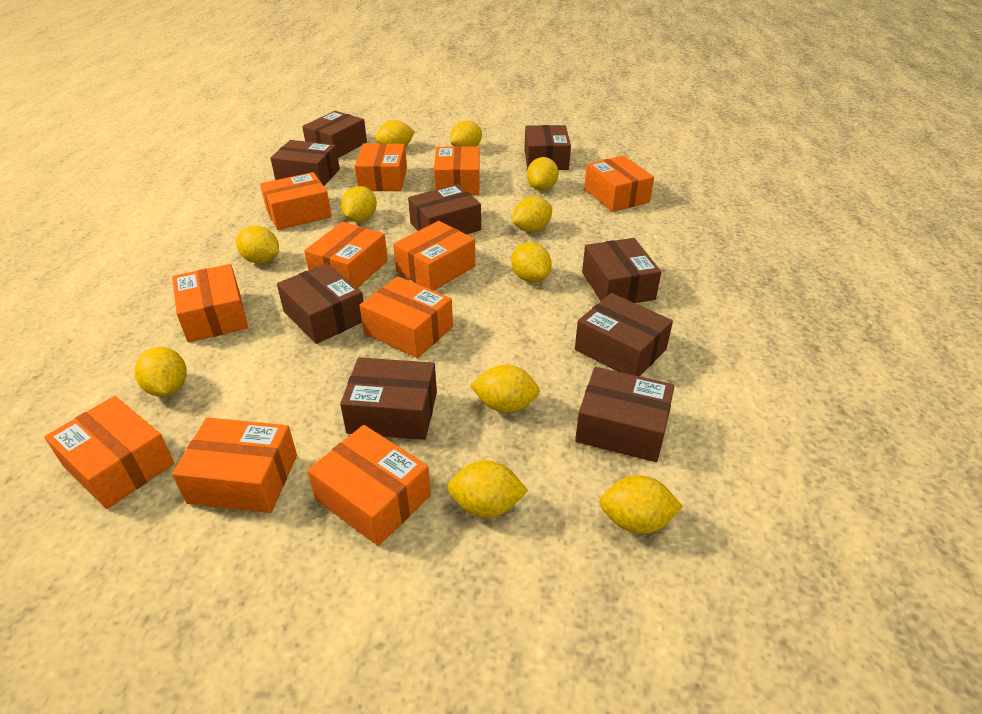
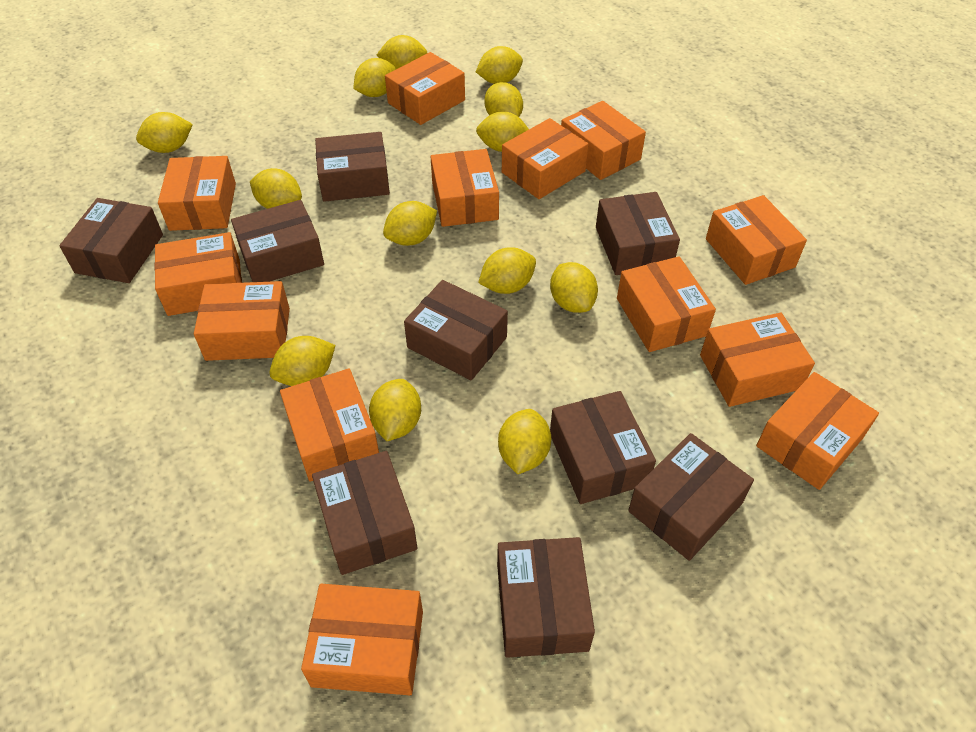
orange box: 11 -> 13
yellow lemon: 11 -> 13

